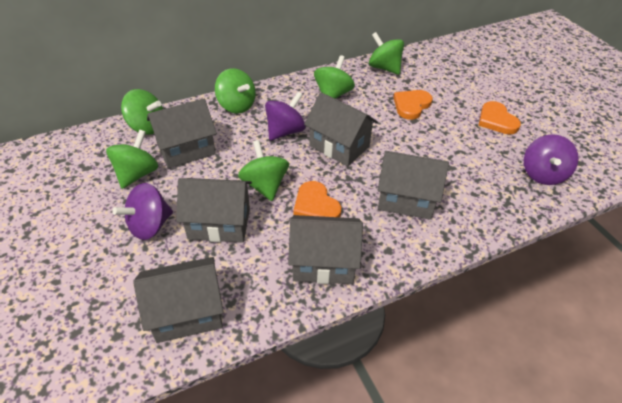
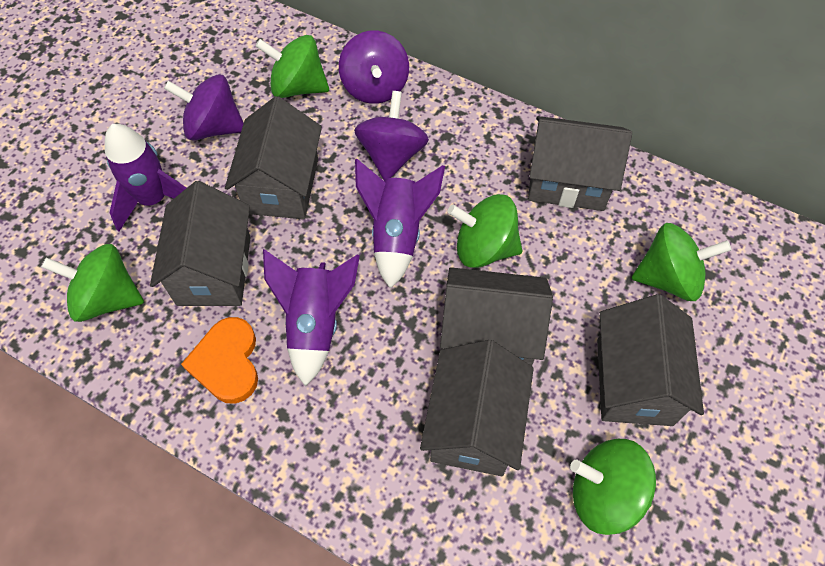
green spinning top: 6 -> 5
orange heart: 3 -> 1
purple rocket: 0 -> 3

